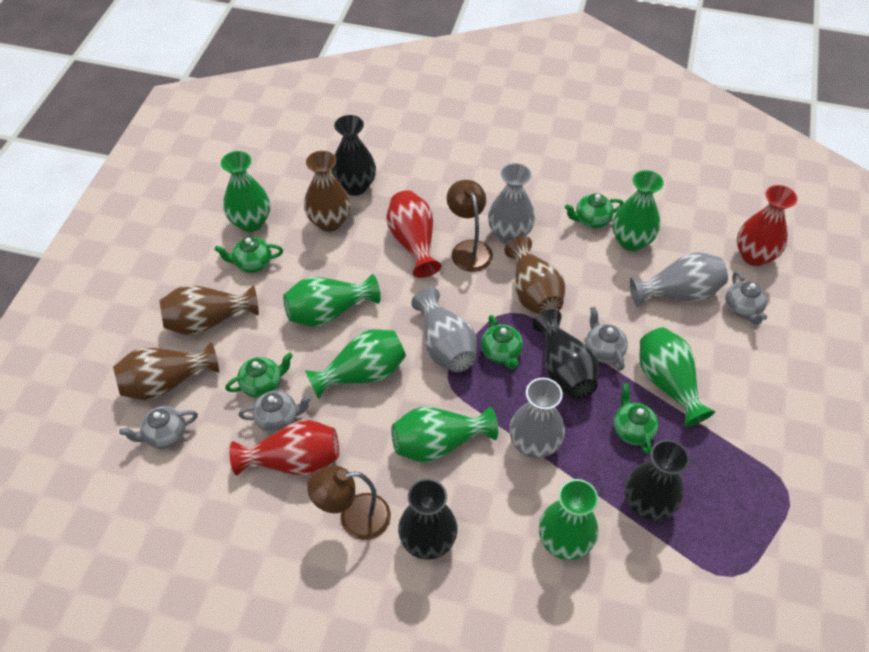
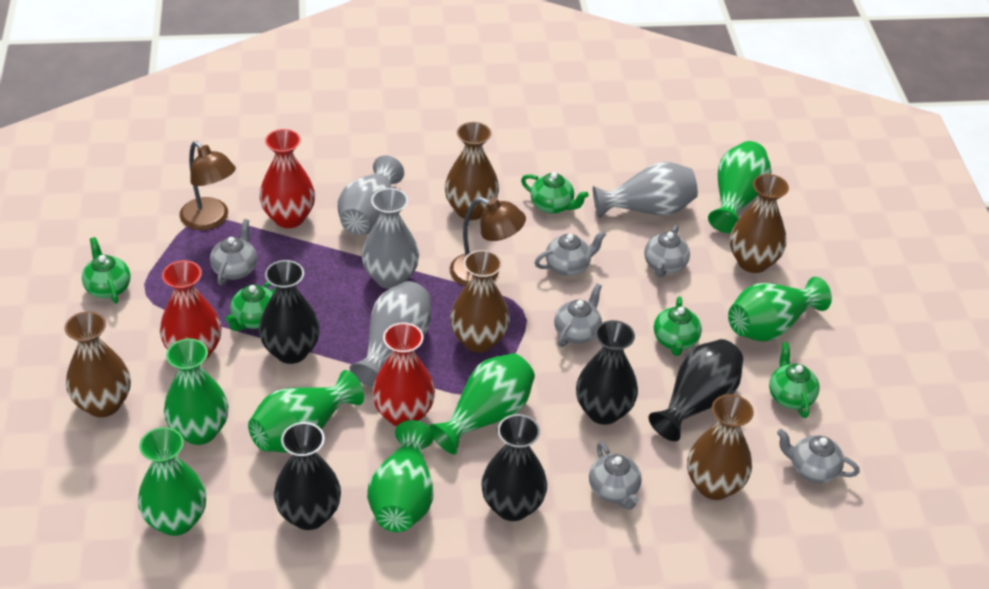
black vase: 4 -> 5
brown vase: 4 -> 5
grey teapot: 4 -> 6

